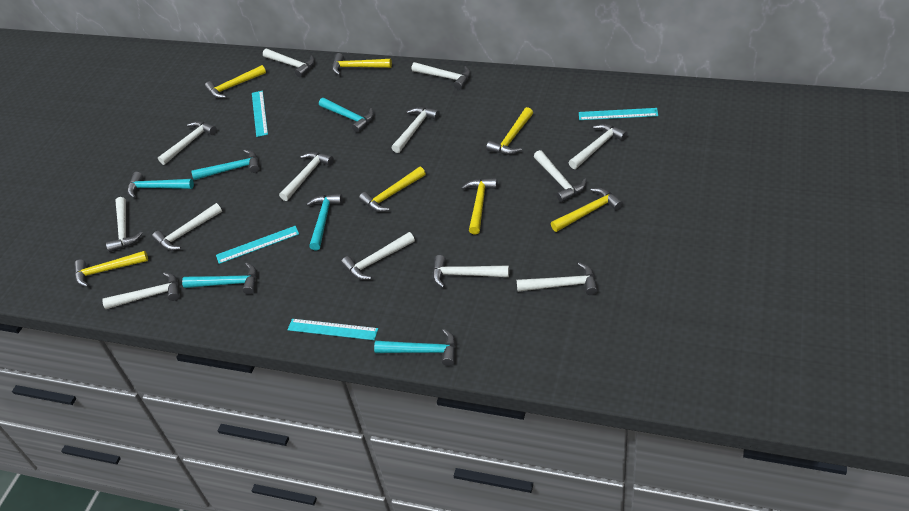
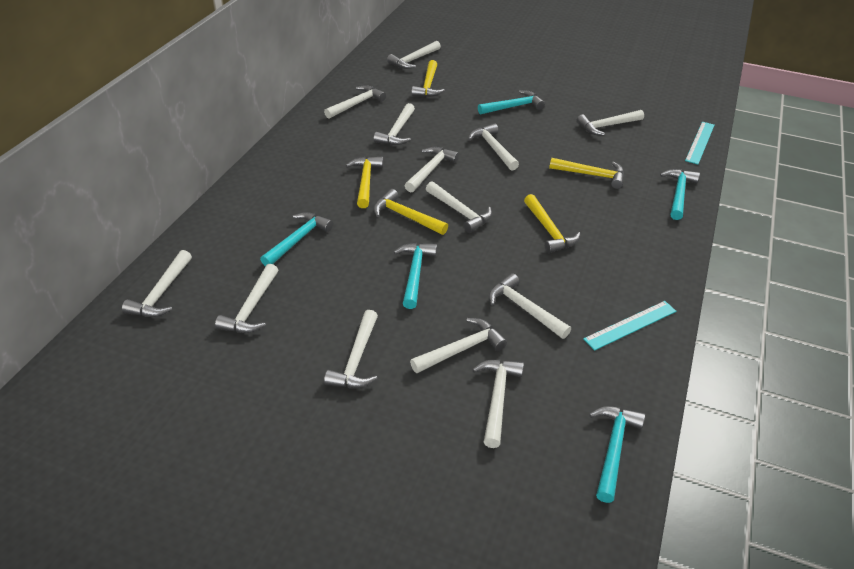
turquoise hammer: 6 -> 5
turquoise ruler: 4 -> 2
yellow hammer: 7 -> 5

